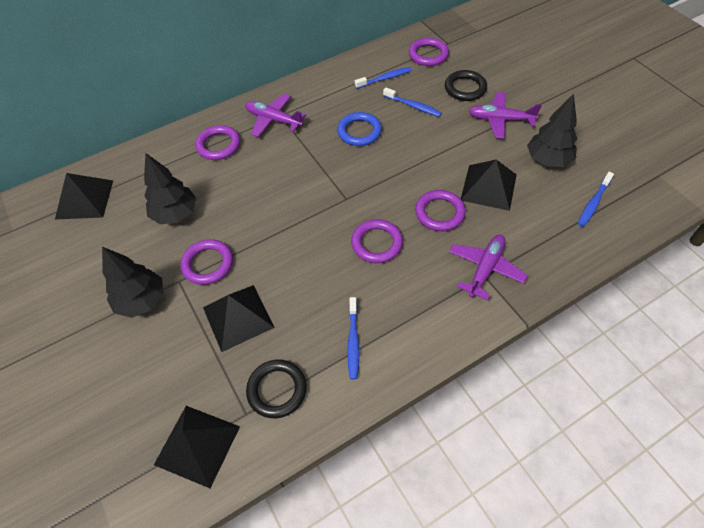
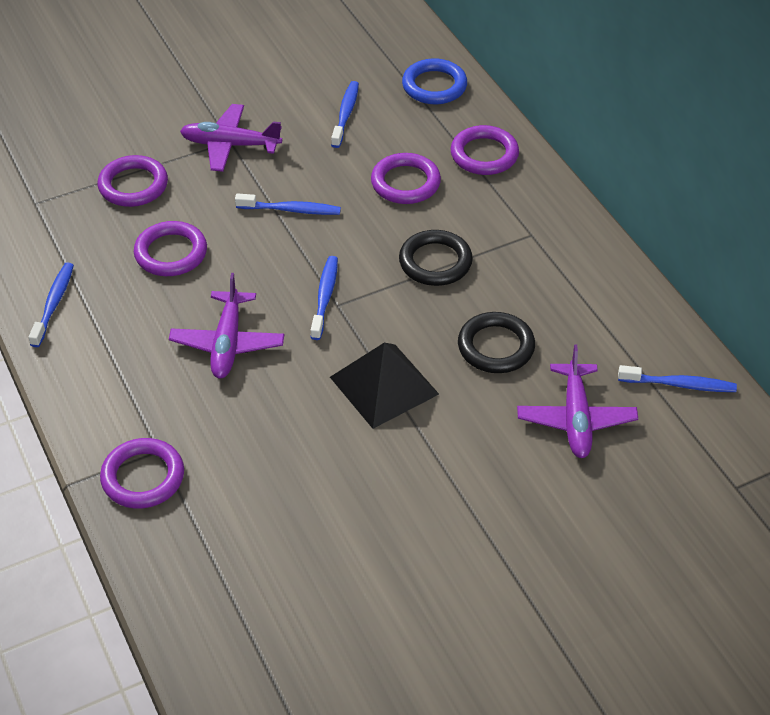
black pyramid: 4 -> 1
black tree: 3 -> 0
blue toothbrush: 4 -> 5

